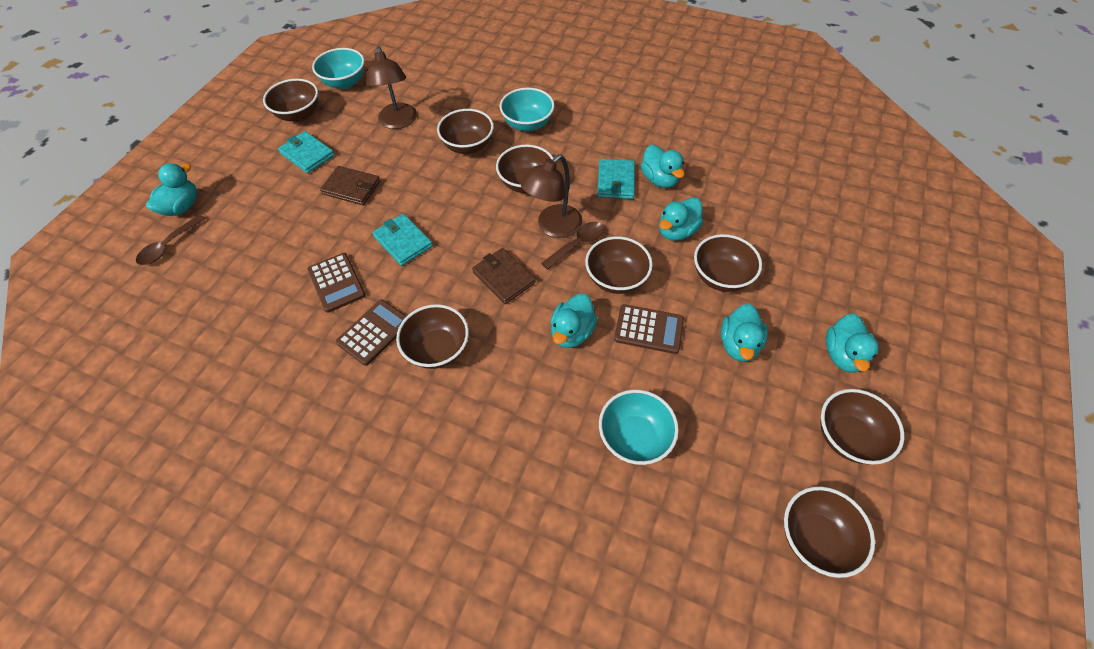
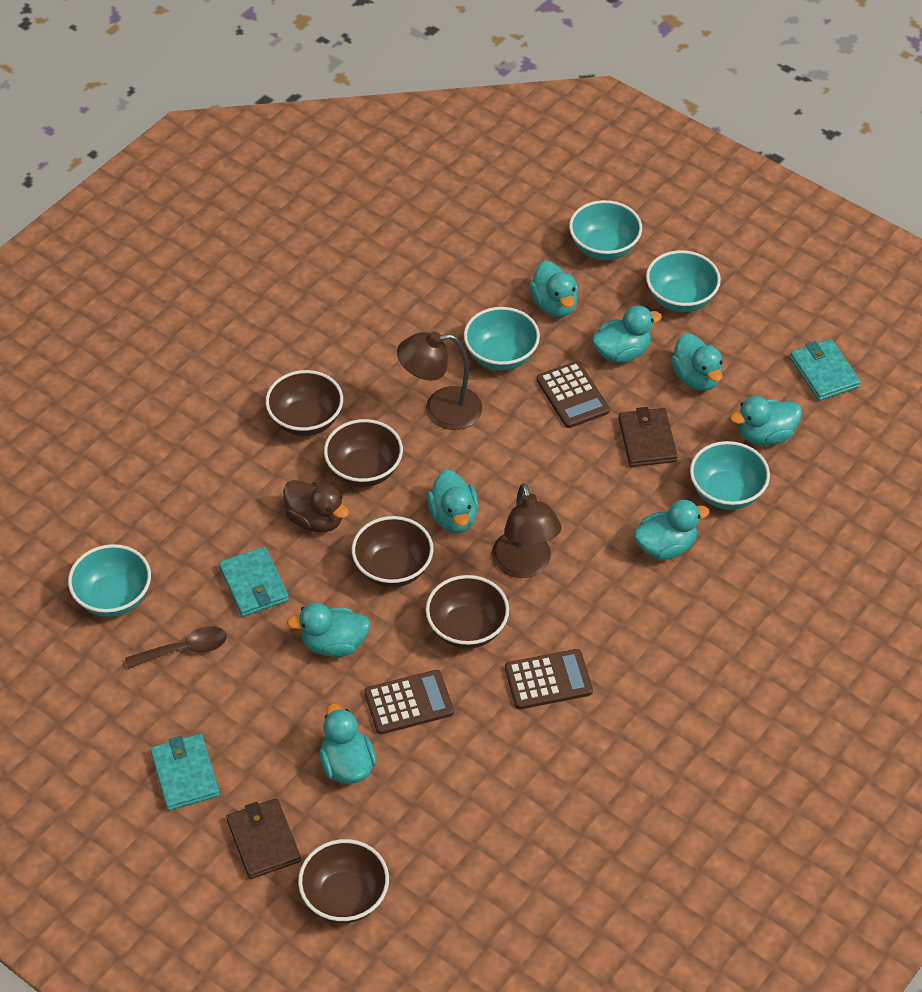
brown bowl: 8 -> 5
brown duck: 0 -> 1
brown spoon: 2 -> 1
turquoise bowl: 3 -> 5
turquoise duck: 6 -> 8

